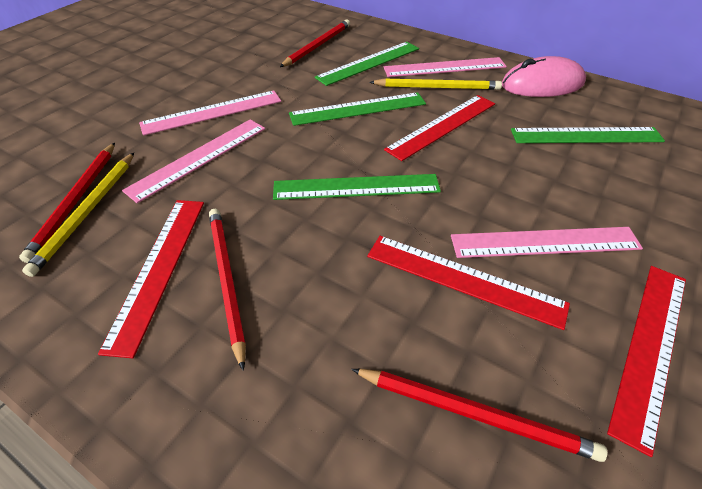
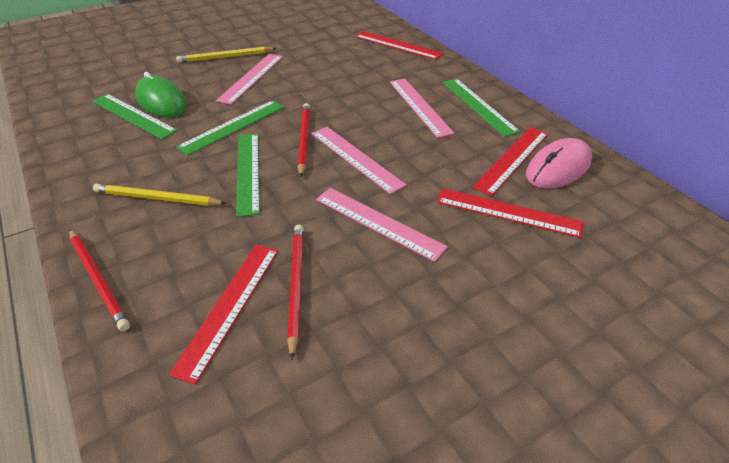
green mouse: 0 -> 1
red pencil: 4 -> 3

